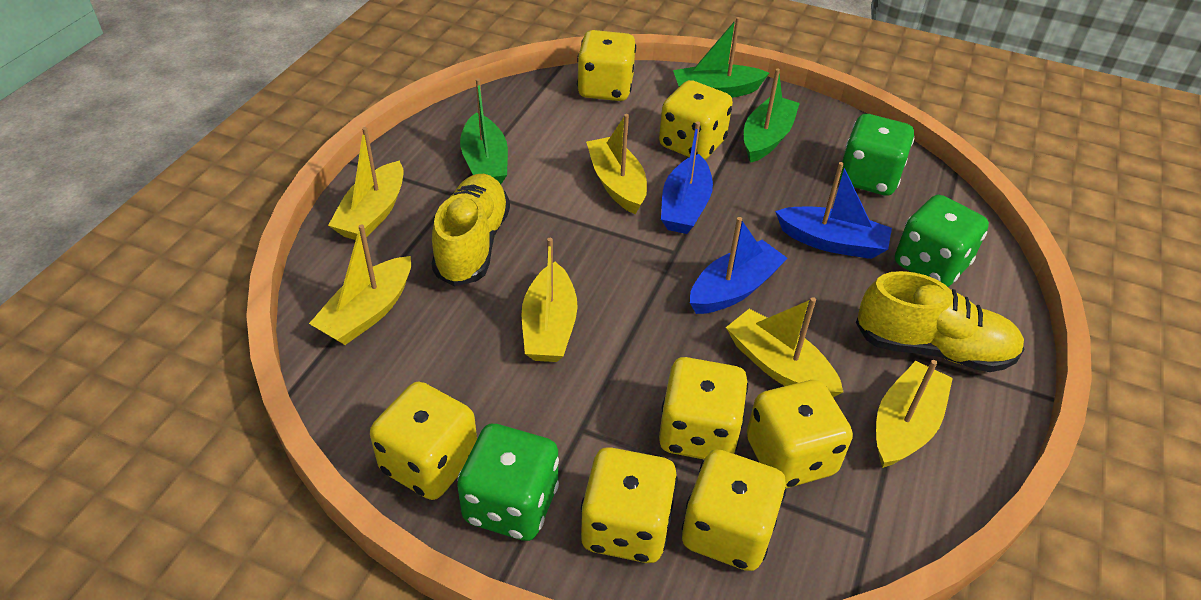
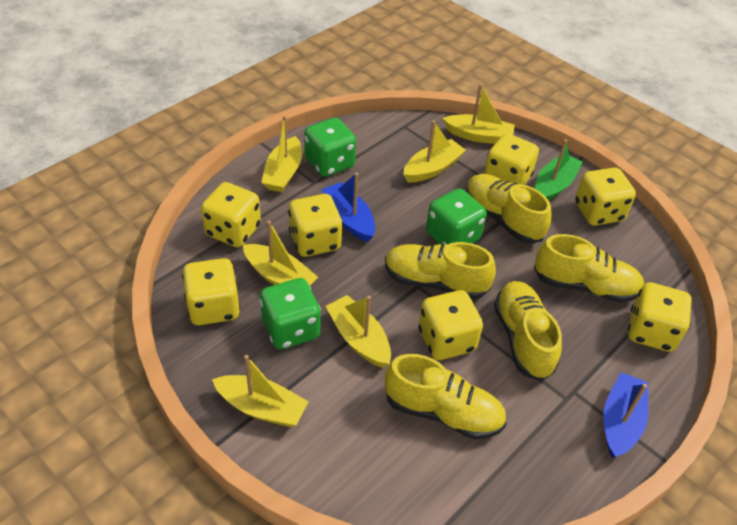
blue boat: 3 -> 2
green boat: 3 -> 1
yellow shoe: 2 -> 5

